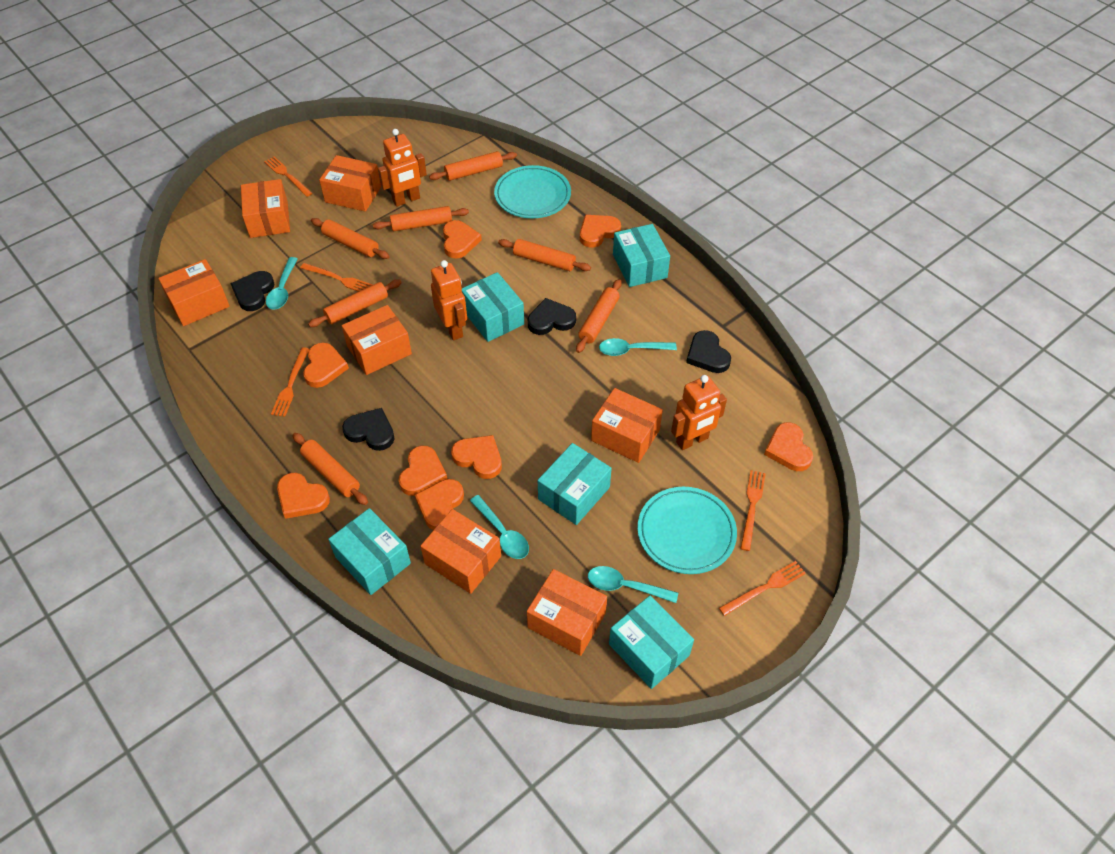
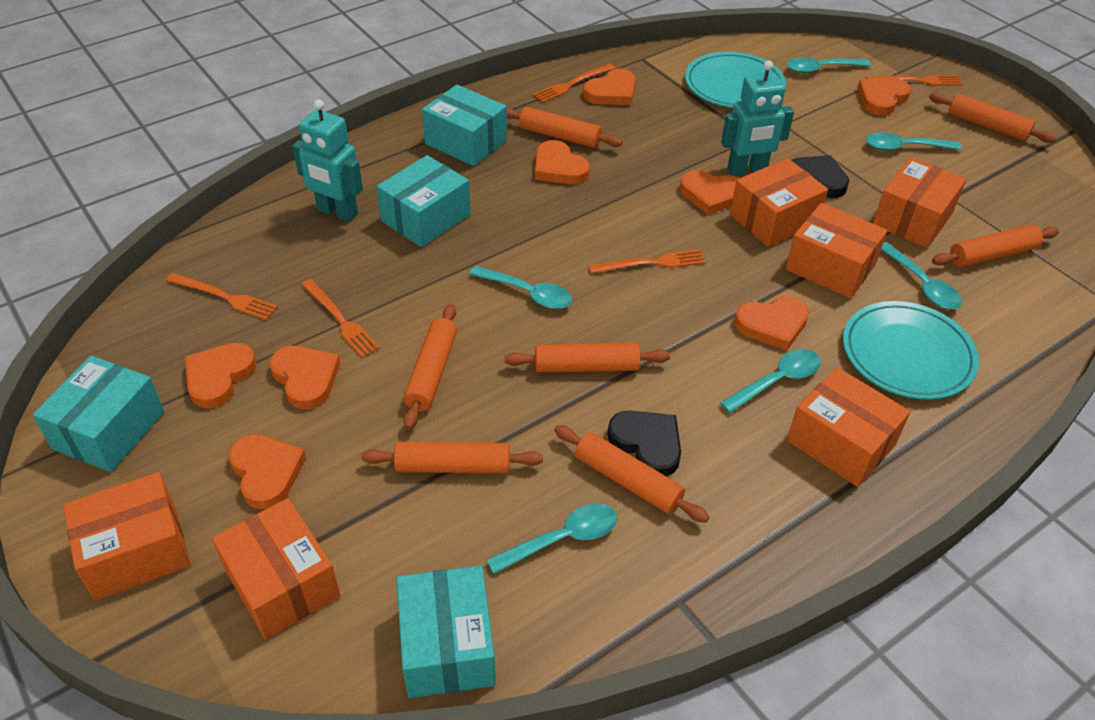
black heart: 4 -> 2
orange box: 7 -> 6
orange robot: 3 -> 0
turquoise box: 5 -> 4
turquoise robot: 0 -> 2
turquoise spoon: 4 -> 6

